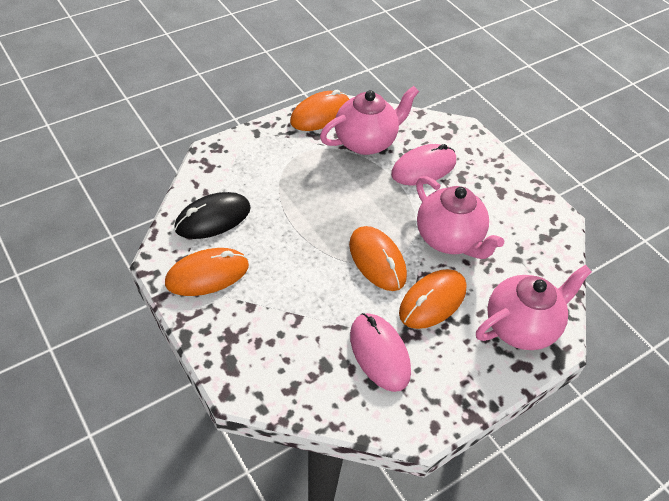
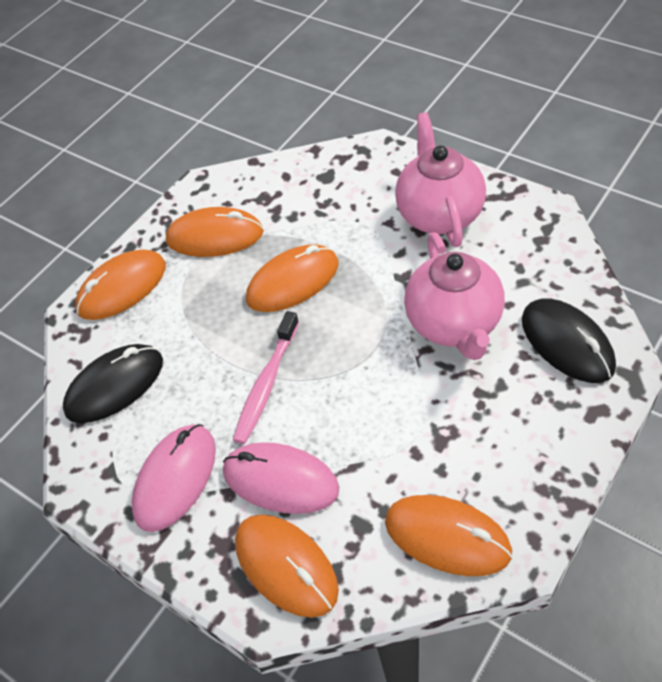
black mouse: 1 -> 2
orange mouse: 4 -> 5
pink teapot: 3 -> 2
pink toothbrush: 0 -> 1

